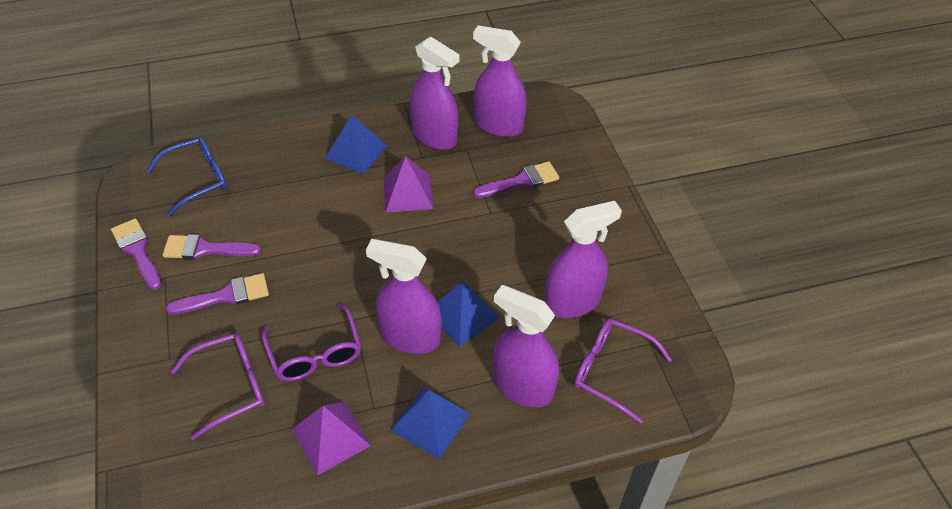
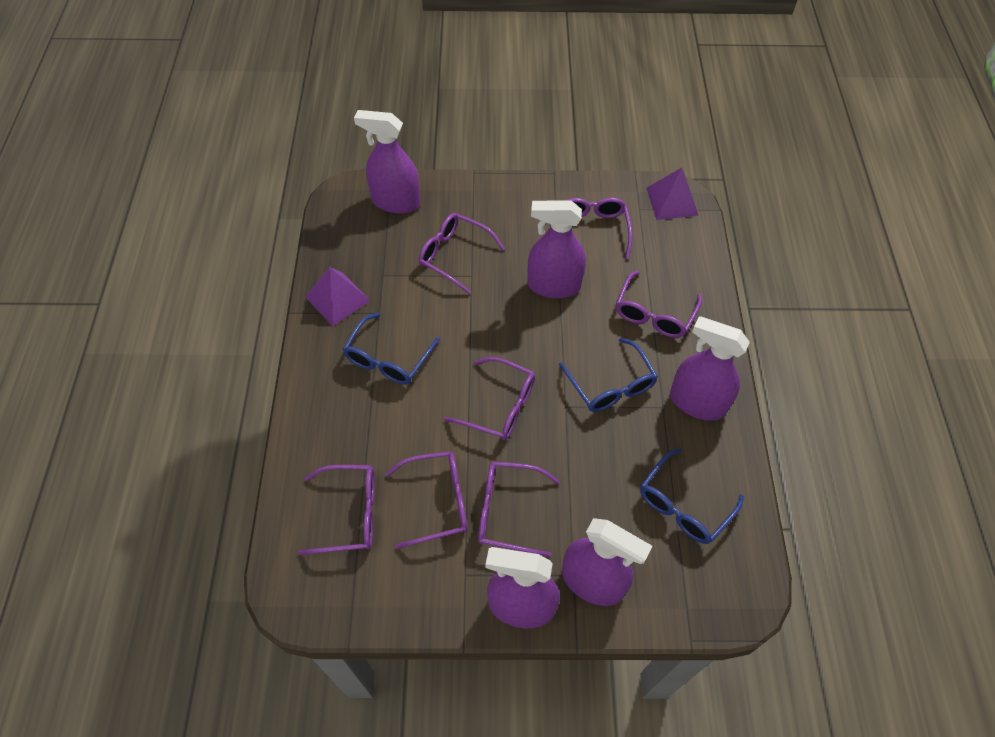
blue glasses: 1 -> 3
blue pyramid: 3 -> 0
purple brush: 4 -> 0
purple glasses: 3 -> 7

